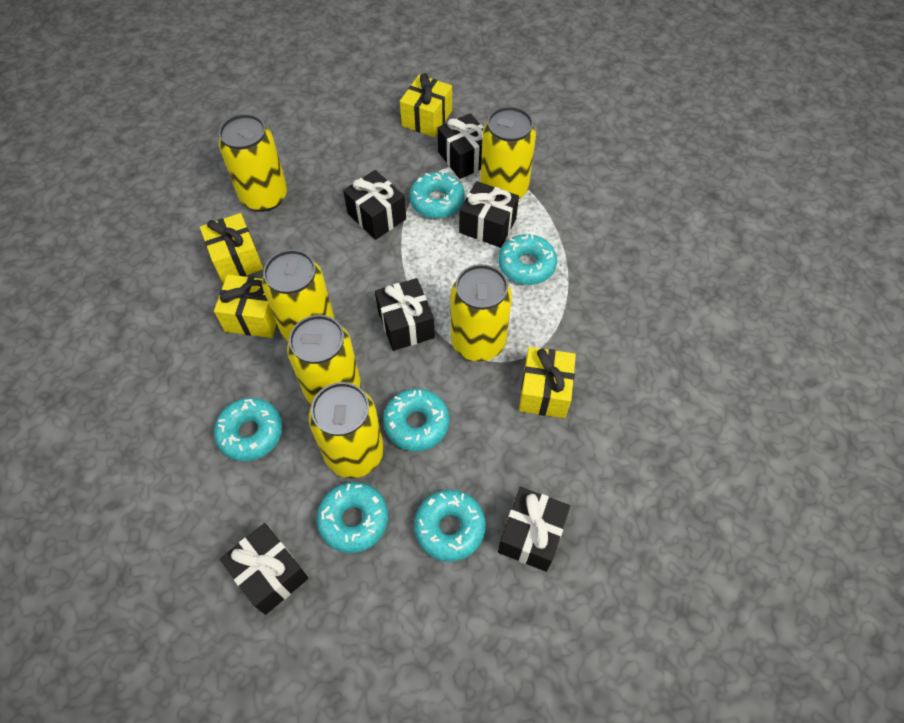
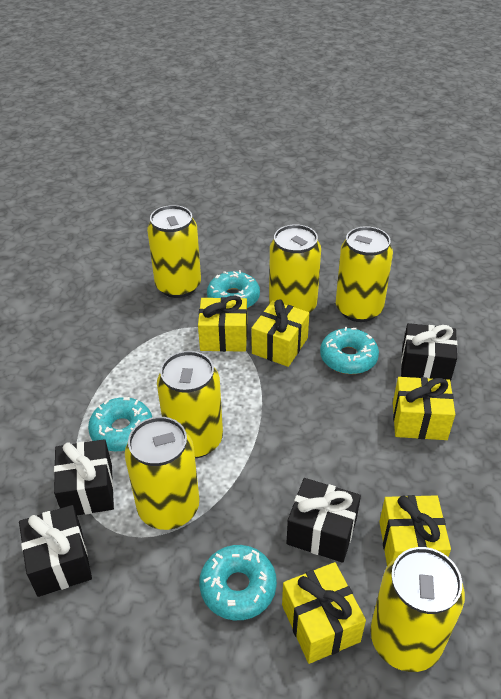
black gift: 6 -> 4
turquoise donut: 6 -> 4
yellow gift: 4 -> 5

